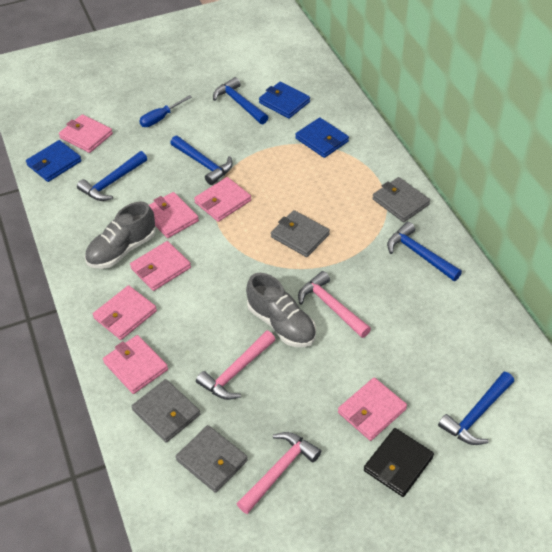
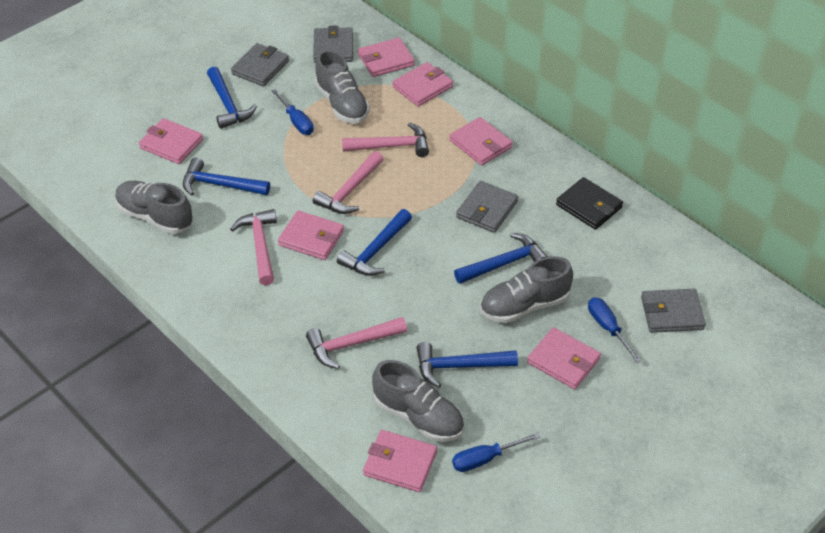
blue screwdriver: 1 -> 3
blue wallet: 3 -> 0
grey shoe: 2 -> 4
pink hammer: 3 -> 4

